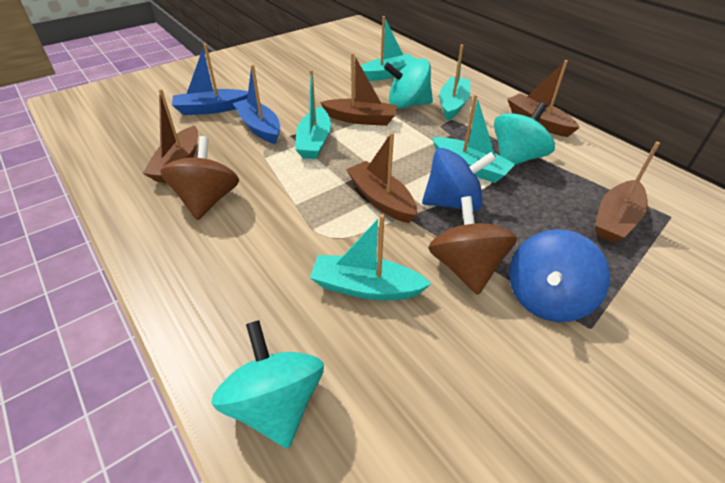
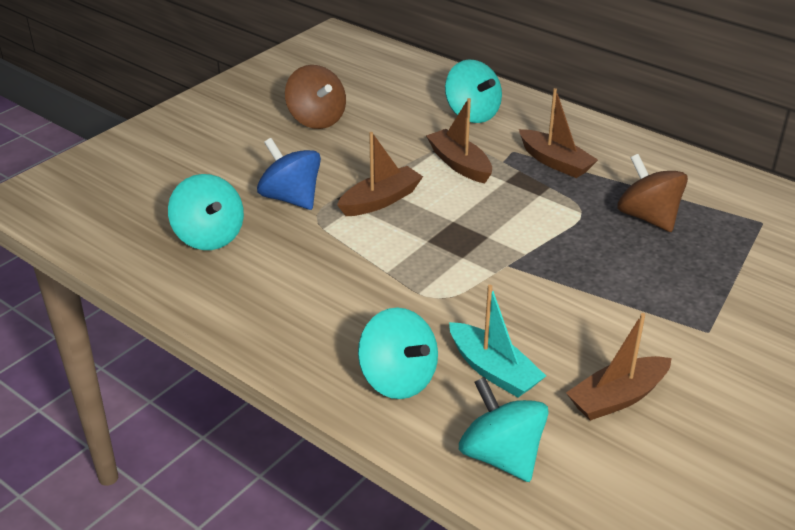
blue boat: 2 -> 0
blue spinning top: 2 -> 1
brown boat: 5 -> 4
turquoise boat: 5 -> 1
turquoise spinning top: 3 -> 4

